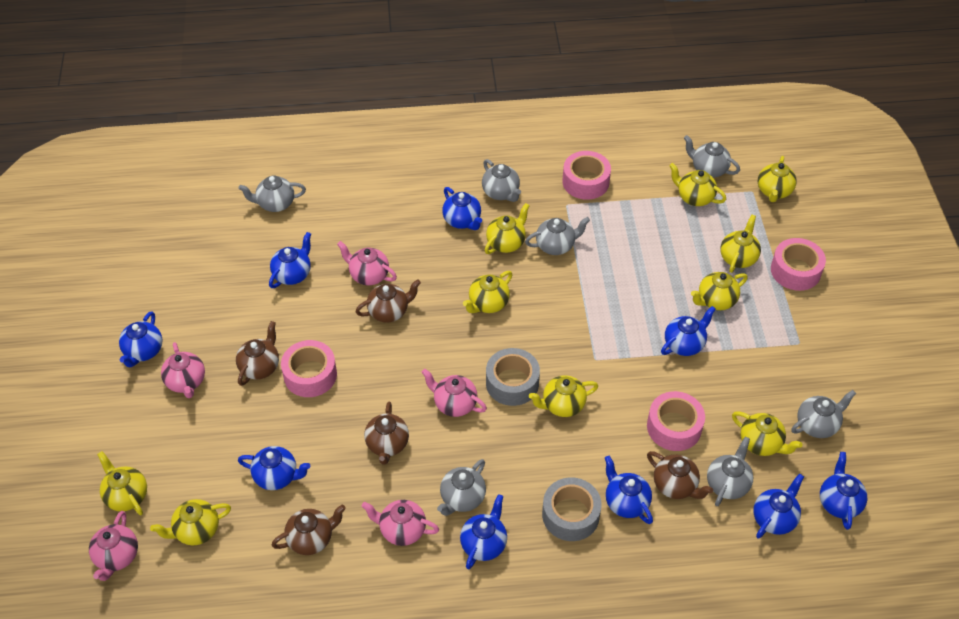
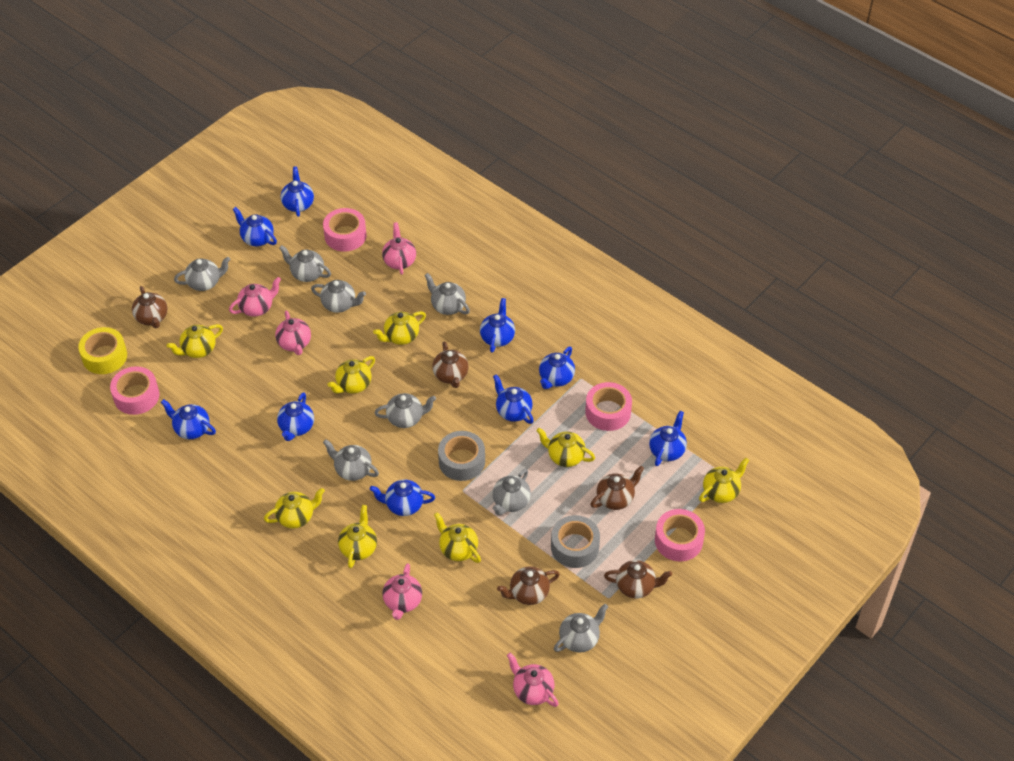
grey teapot: 7 -> 8
yellow tape: 0 -> 1
yellow teapot: 10 -> 8

